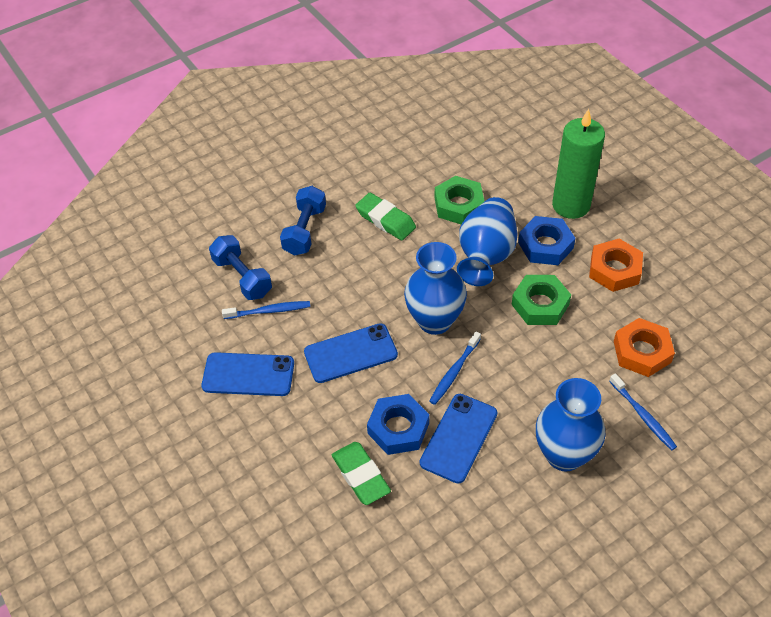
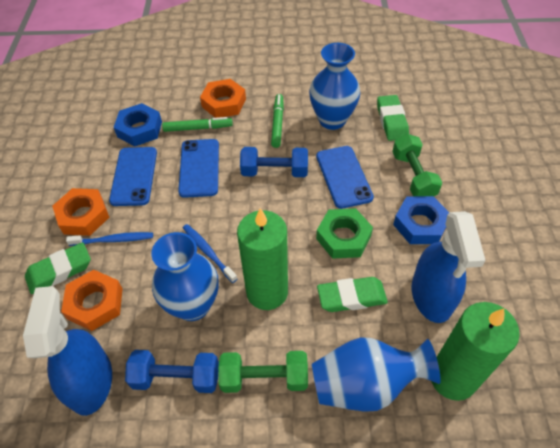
blue spray bottle: 0 -> 2
blue toothbrush: 3 -> 2
green candle: 1 -> 2
green dumbbell: 0 -> 2
green eraser: 2 -> 3
green marker: 0 -> 2
green nut: 2 -> 1
orange nut: 2 -> 3

